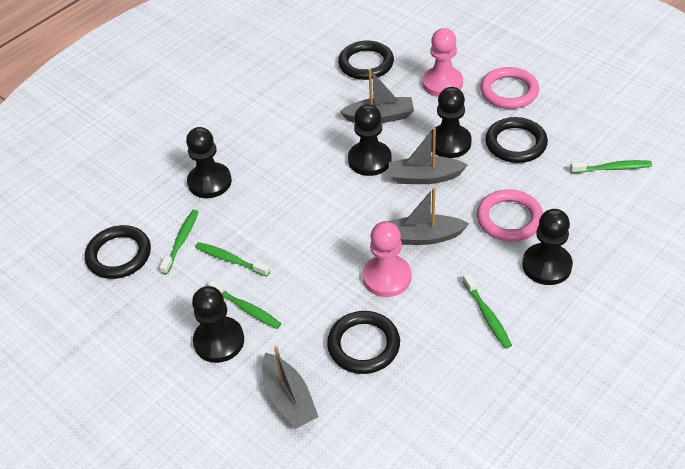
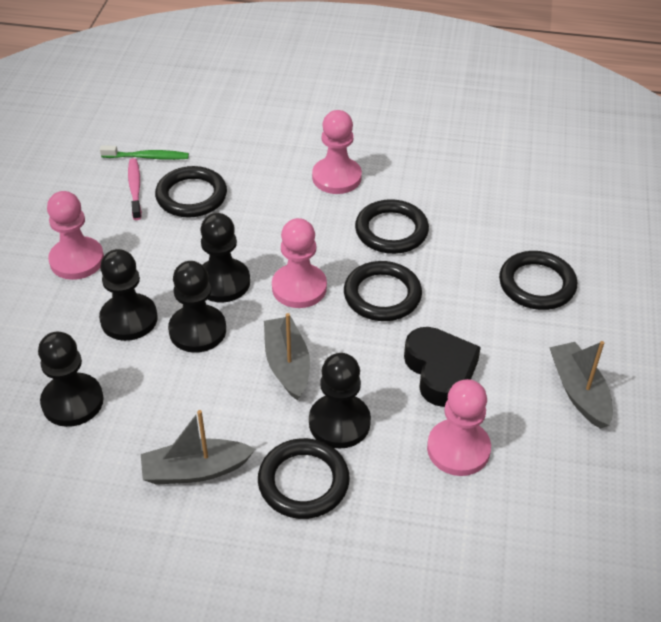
black heart: 0 -> 1
black ring: 4 -> 5
green toothbrush: 5 -> 1
grey boat: 4 -> 3
pink pawn: 2 -> 4
pink ring: 2 -> 0
pink toothbrush: 0 -> 1

